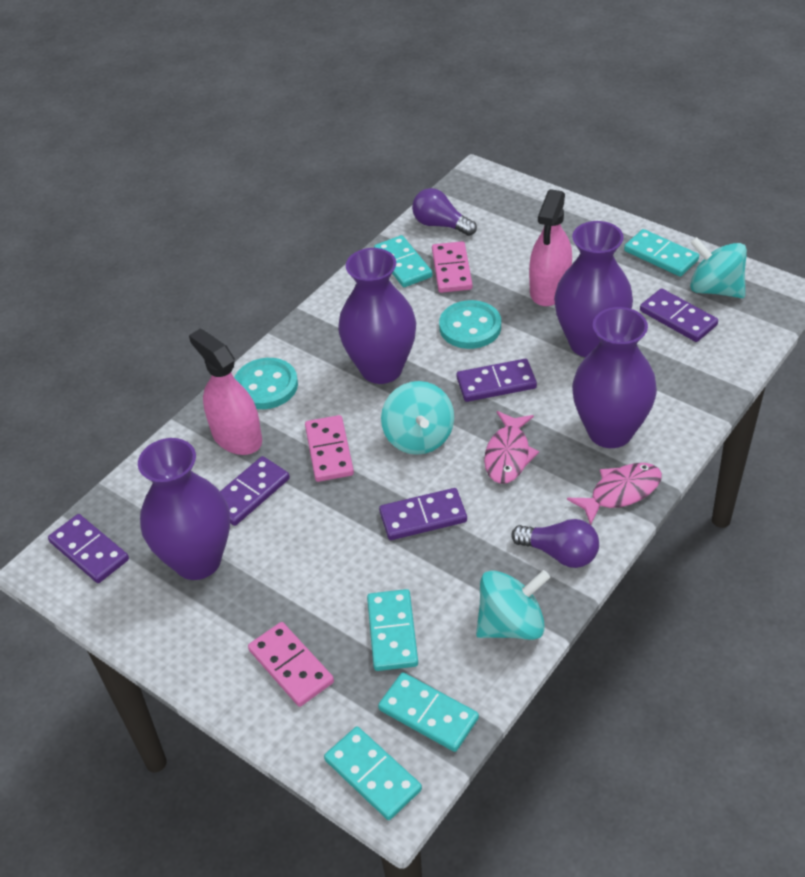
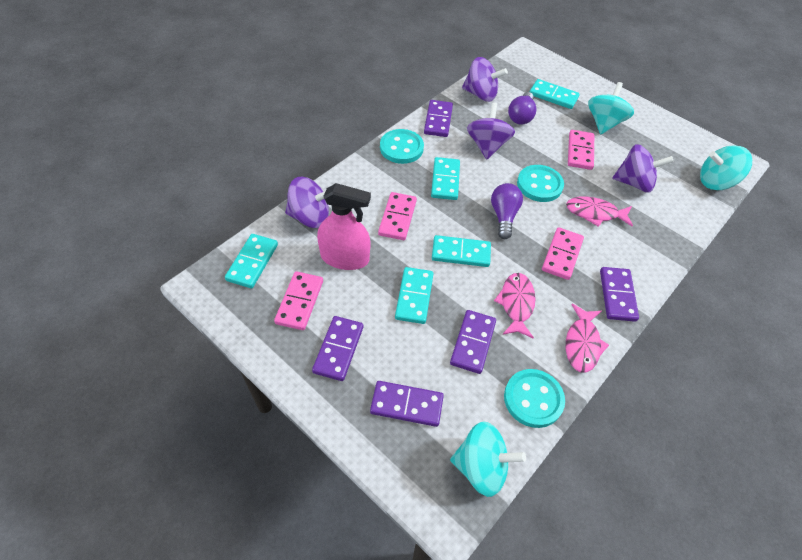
pink domino: 3 -> 4
pink fish: 2 -> 3
pink spray bottle: 2 -> 1
purple spinning top: 0 -> 4
purple vase: 4 -> 0
turquoise button: 2 -> 3

